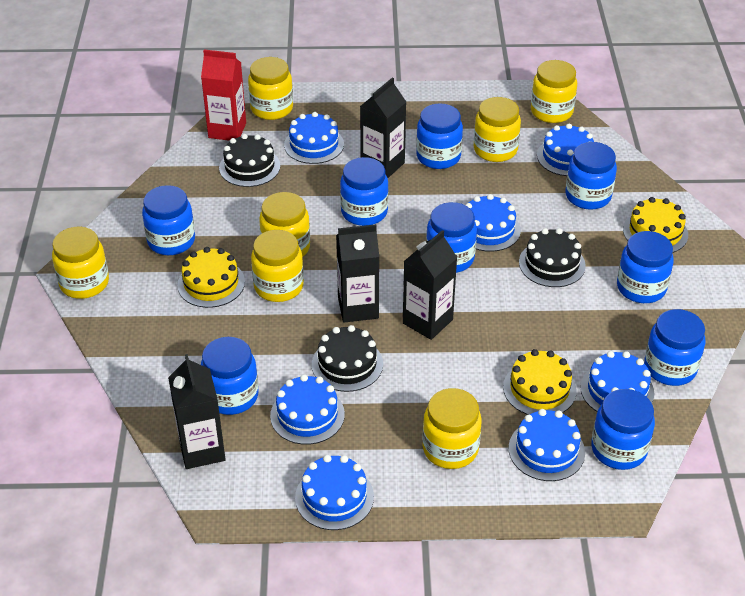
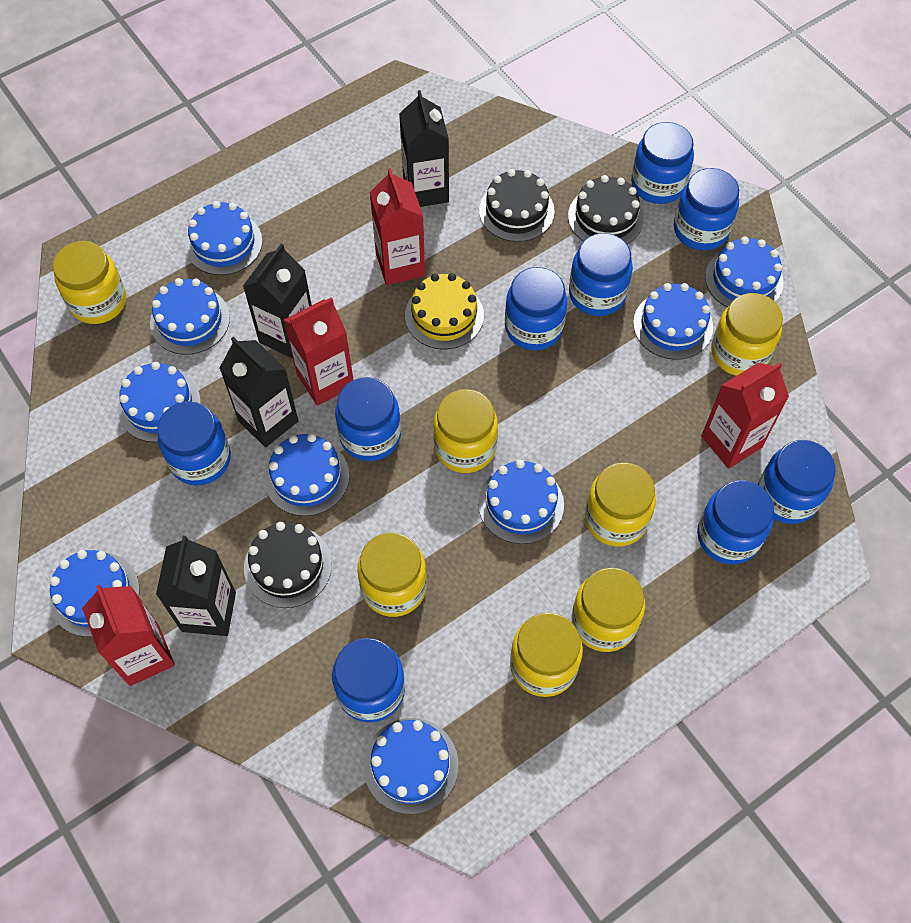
blue cake: 7 -> 9
red carton: 1 -> 4
yellow cake: 3 -> 1

